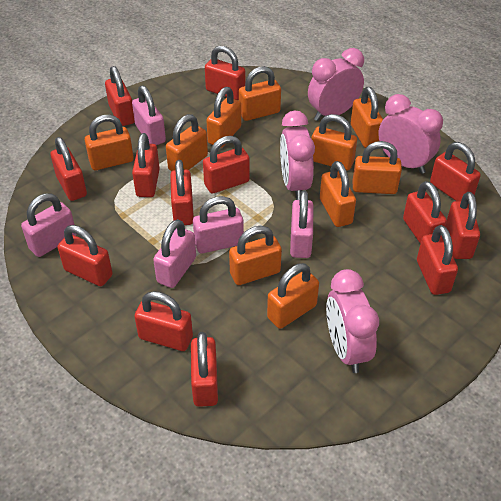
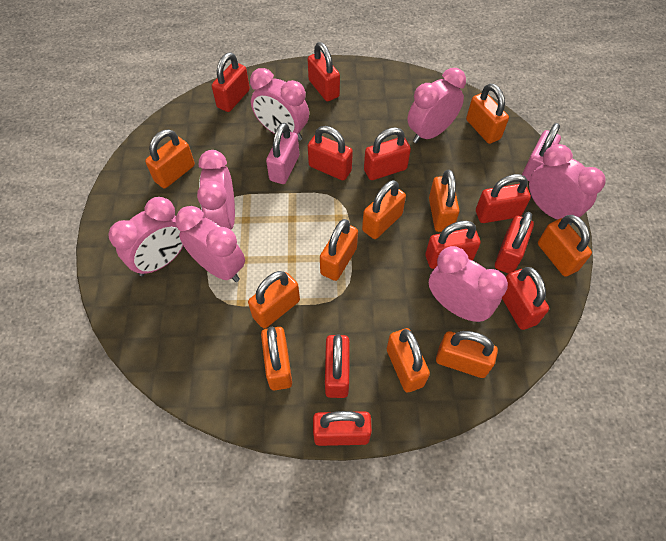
pink clock: 4 -> 7
pink padlock: 5 -> 2
red padlock: 13 -> 10

